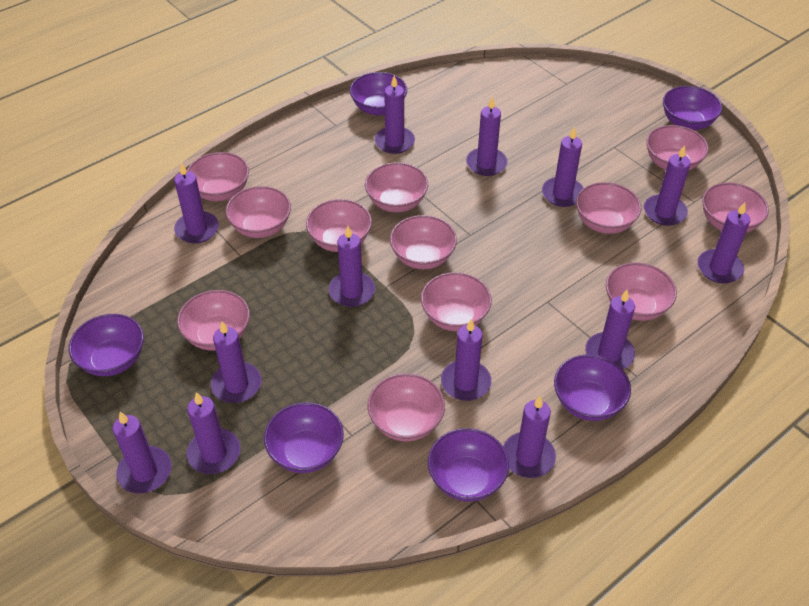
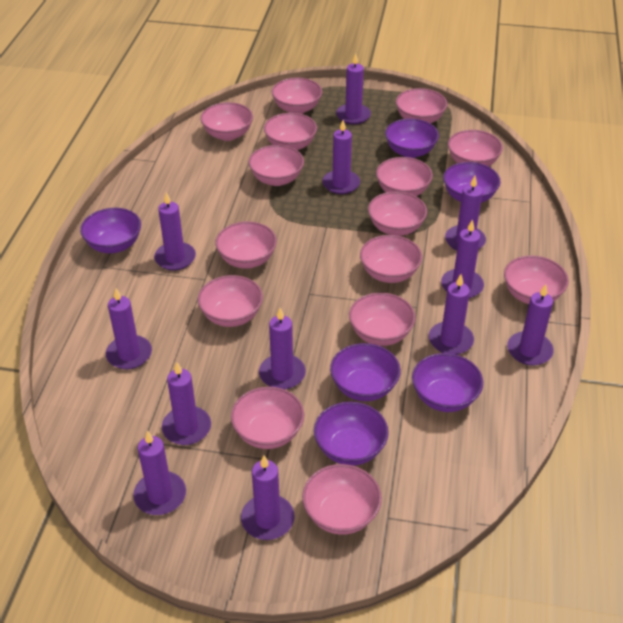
pink bowl: 12 -> 15
purple candle: 13 -> 12

